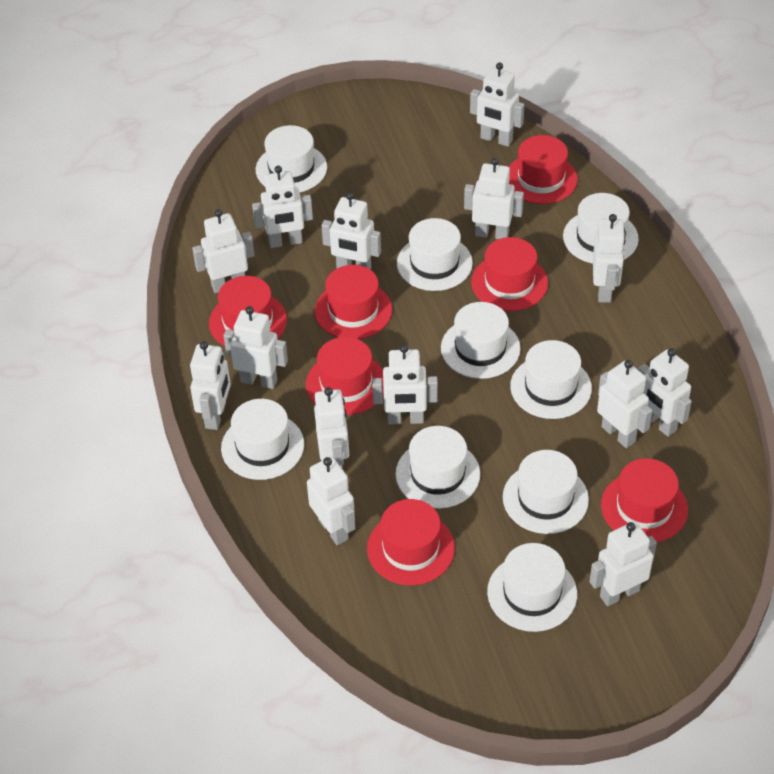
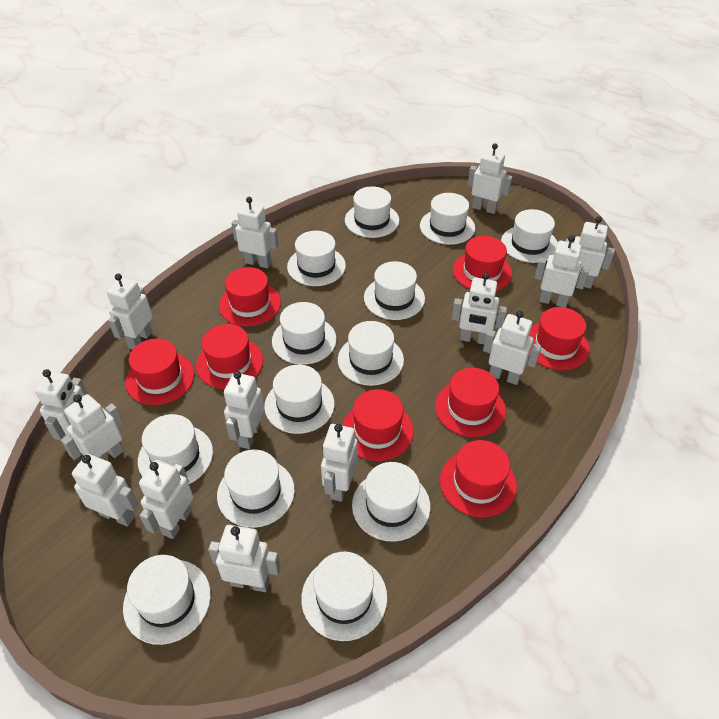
red hat: 7 -> 8
white hat: 9 -> 13

